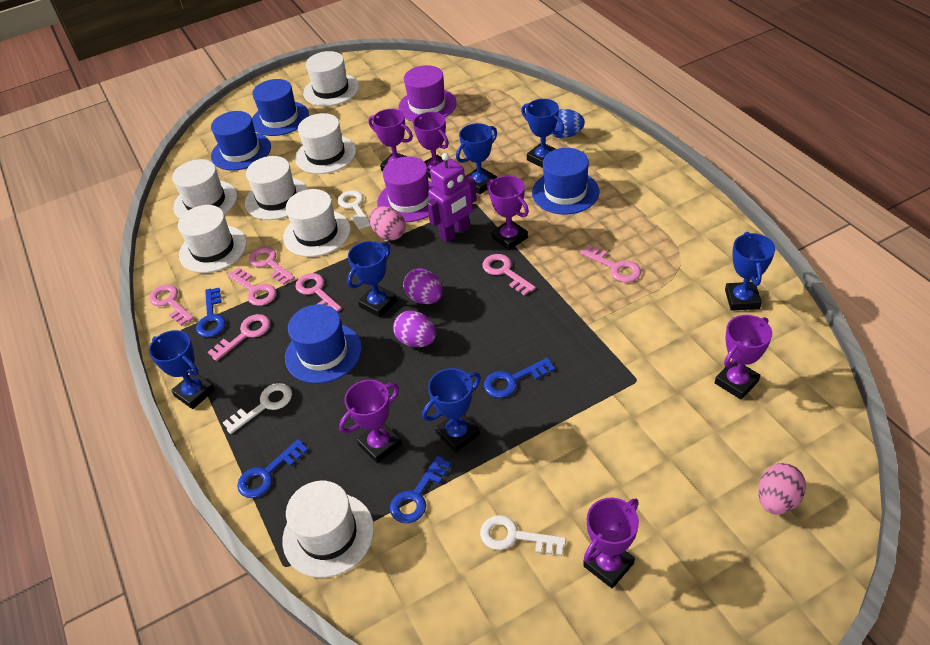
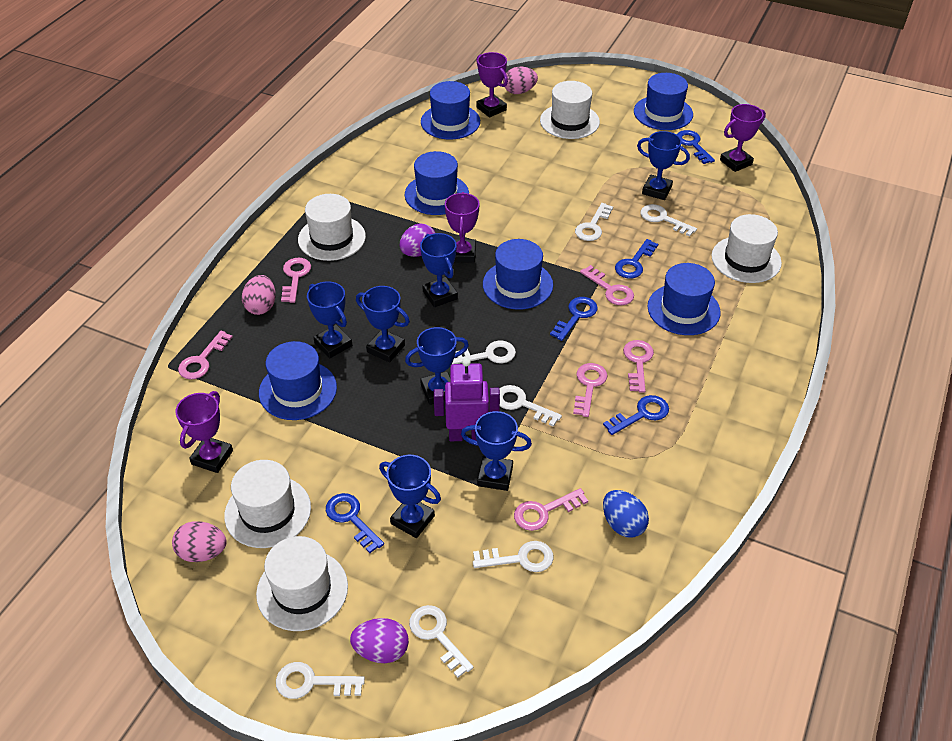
blue hat: 4 -> 6
blue key: 4 -> 5
blue trophy: 6 -> 7
pink egg: 2 -> 3
pink key: 7 -> 6
purple hat: 2 -> 0
purple trophy: 6 -> 4
white hat: 7 -> 5
white key: 3 -> 7

